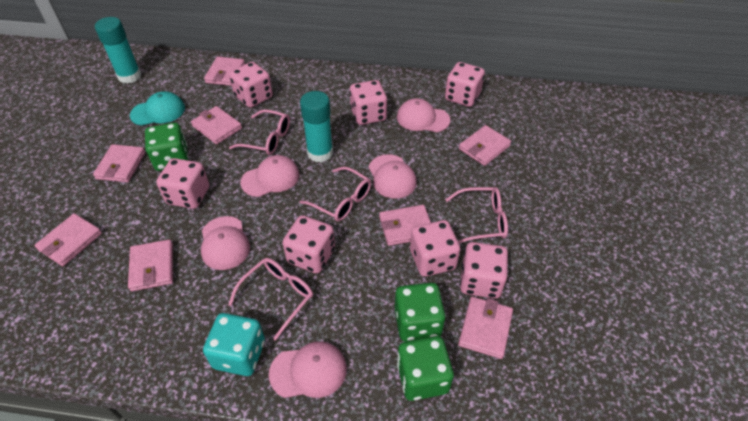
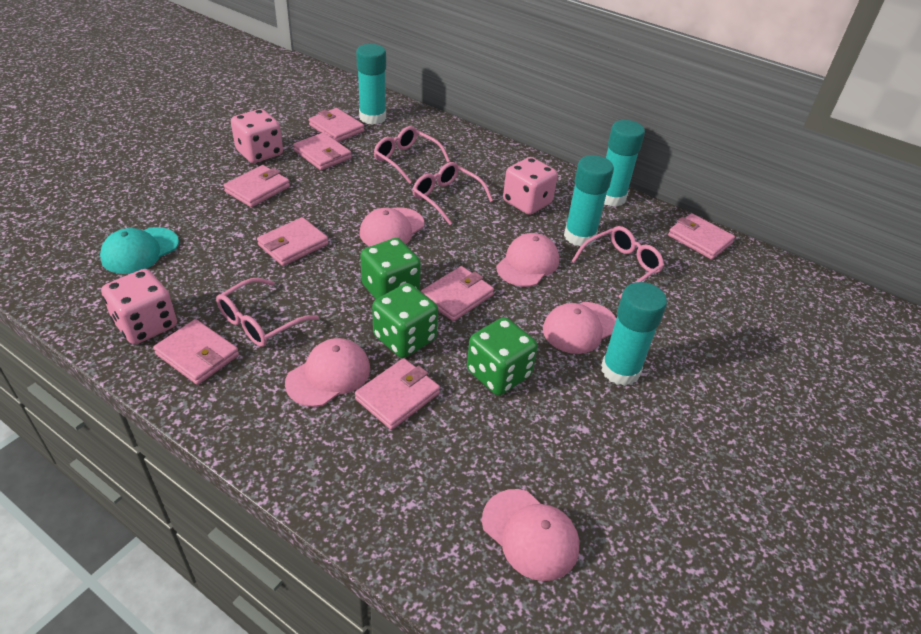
pink dice: 7 -> 3
turquoise dice: 1 -> 0
turquoise glue stick: 2 -> 4

